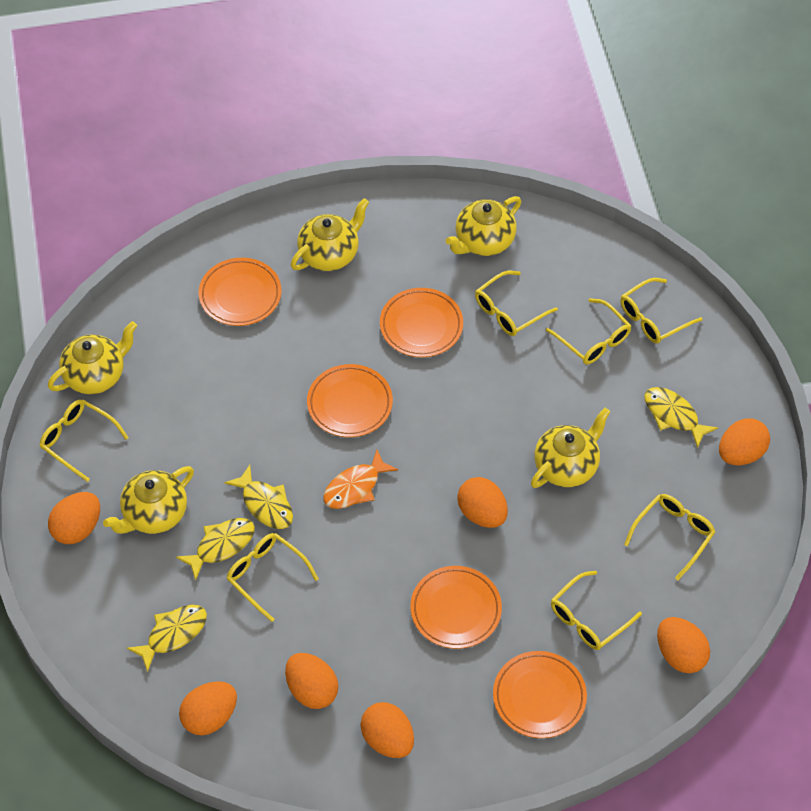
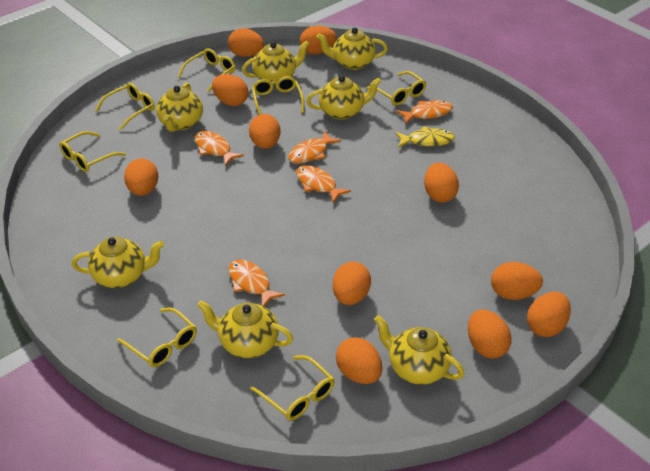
orange egg: 7 -> 11
orange fish: 1 -> 5
orange plate: 5 -> 0
yellow fish: 4 -> 1
yellow teapot: 5 -> 7

